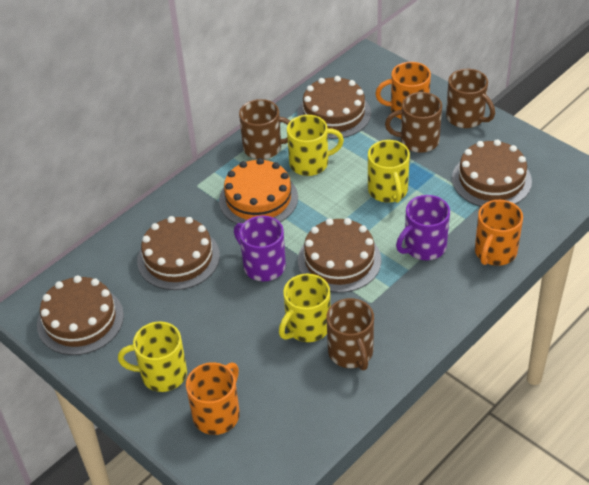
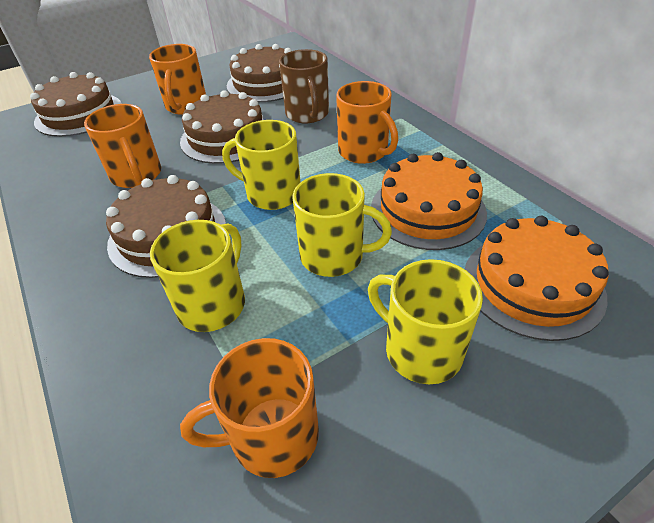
brown cake: 5 -> 4
brown mug: 4 -> 1
orange cake: 1 -> 2
orange mug: 3 -> 4
purple mug: 2 -> 0

